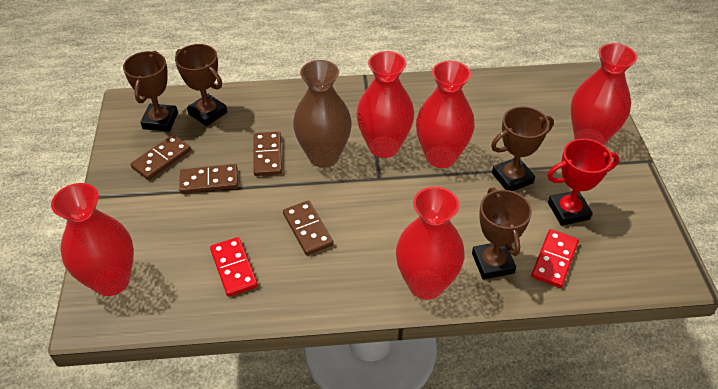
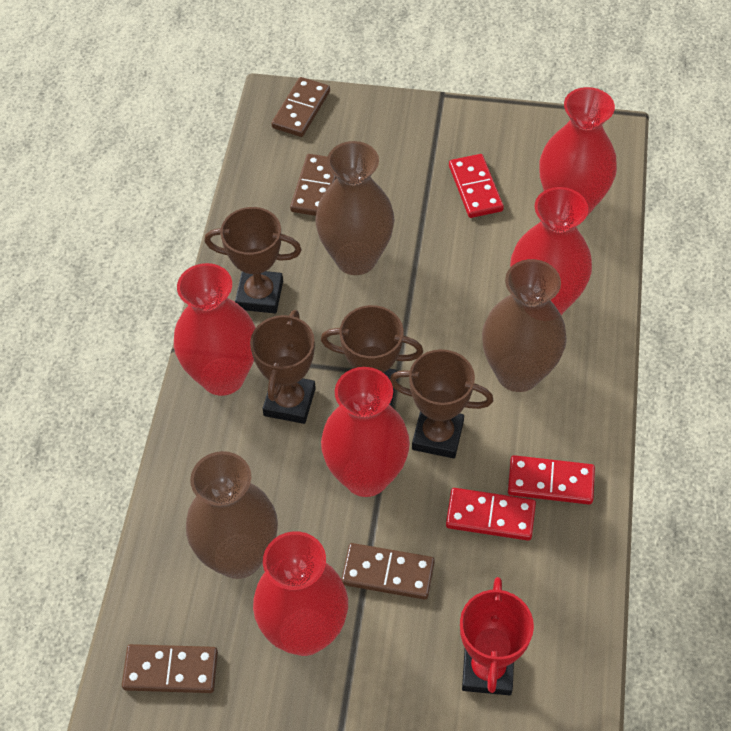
brown vase: 1 -> 3
red domino: 2 -> 3

